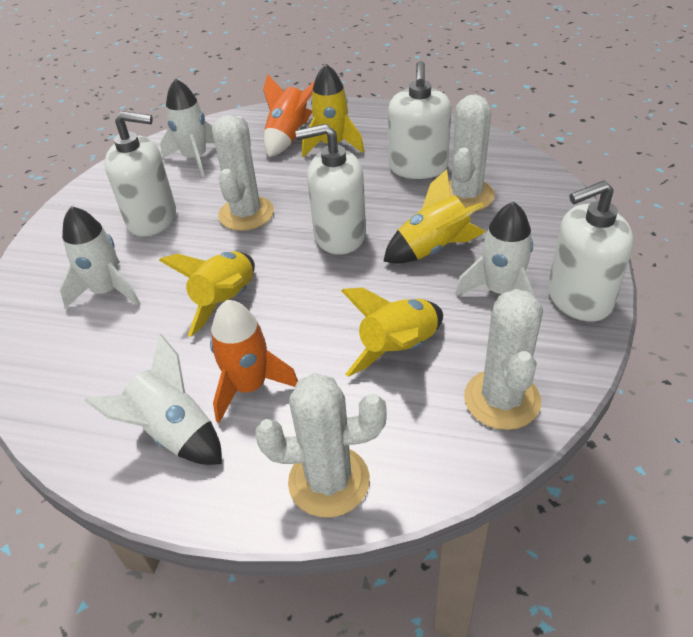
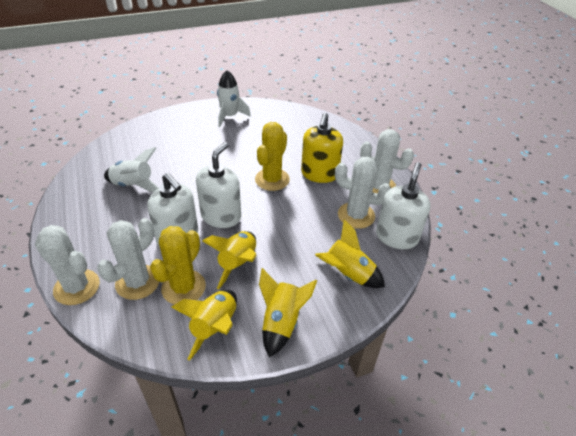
orange rocket: 2 -> 0
white rocket: 4 -> 2
white soap dispenser: 4 -> 3
yellow cactus: 0 -> 2
yellow soap dispenser: 0 -> 1

